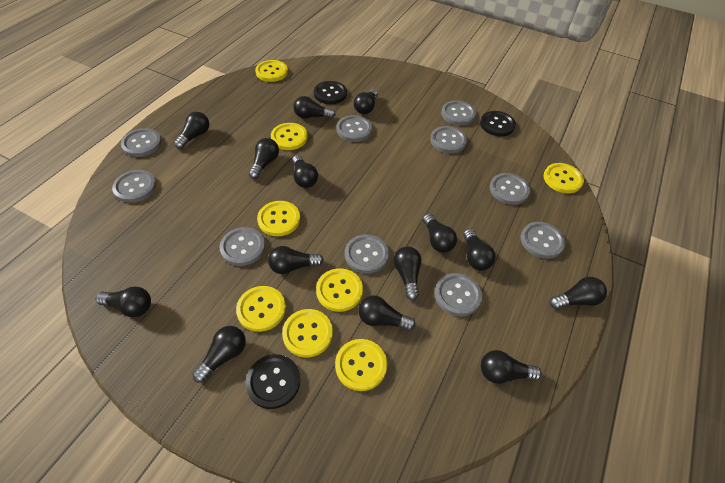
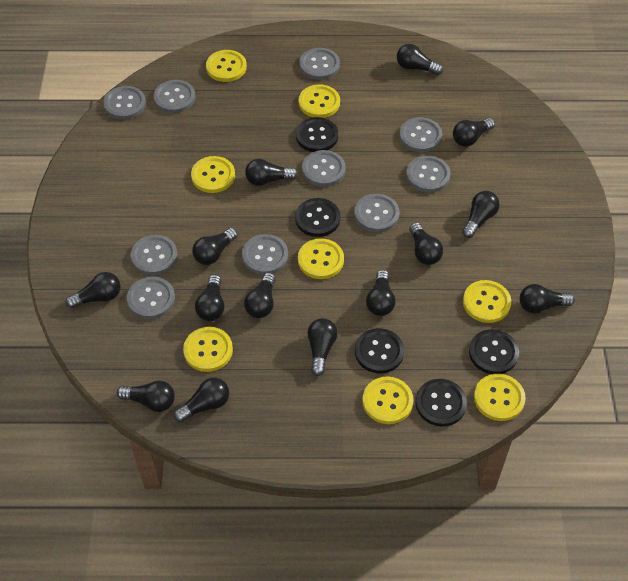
black button: 3 -> 5

